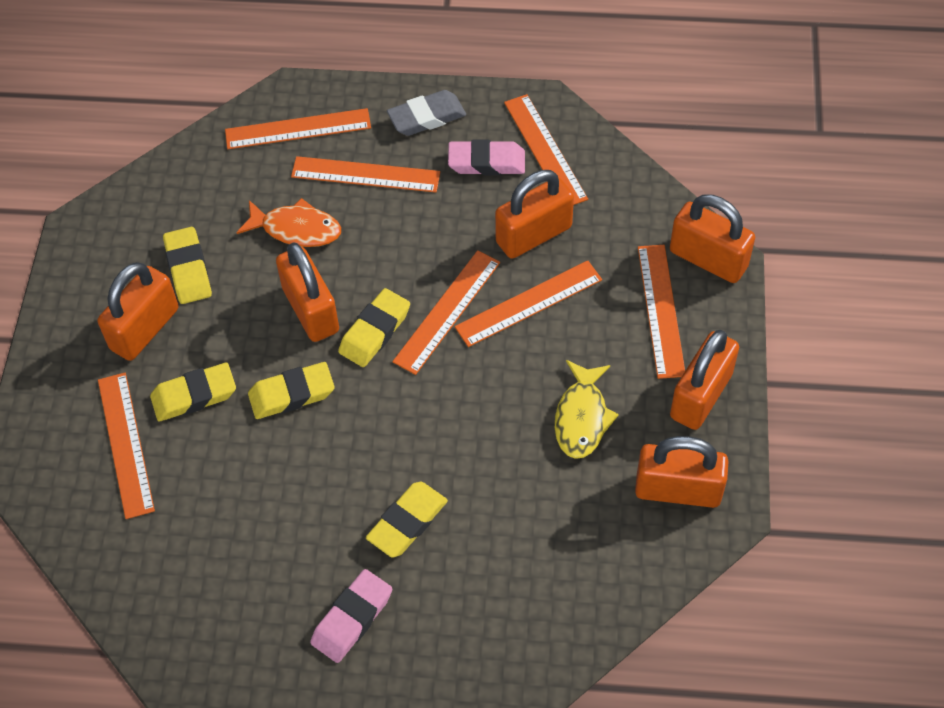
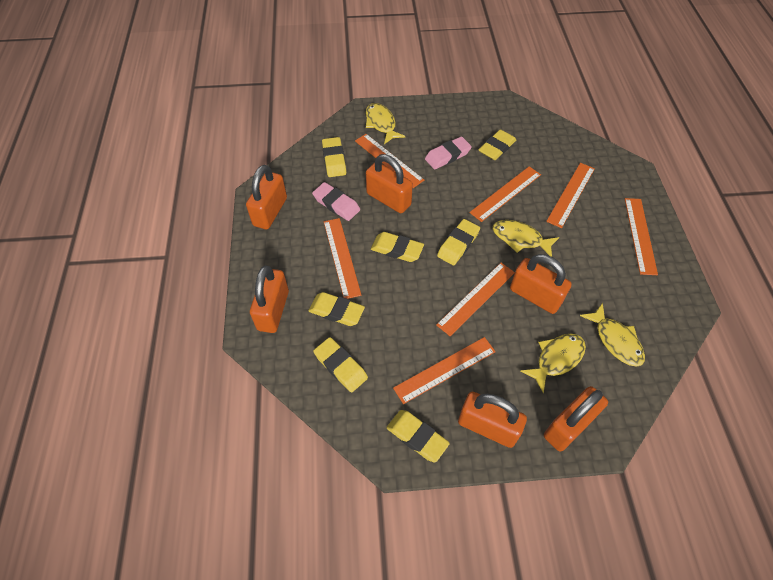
grey eraser: 1 -> 0
orange fish: 1 -> 0
yellow eraser: 5 -> 7
yellow fish: 1 -> 4

